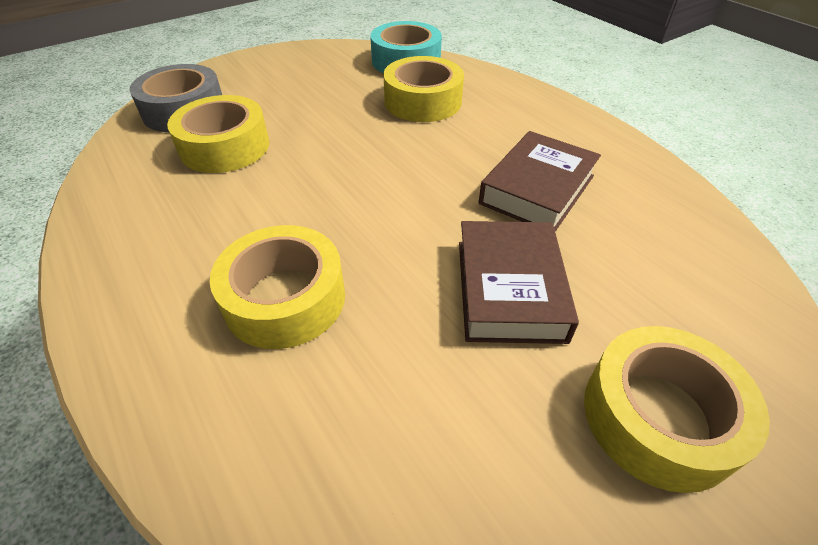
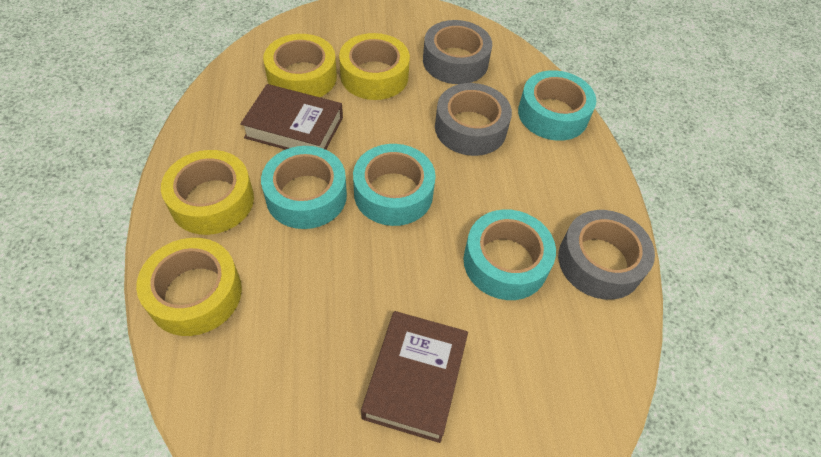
grey tape: 1 -> 3
turquoise tape: 1 -> 4

